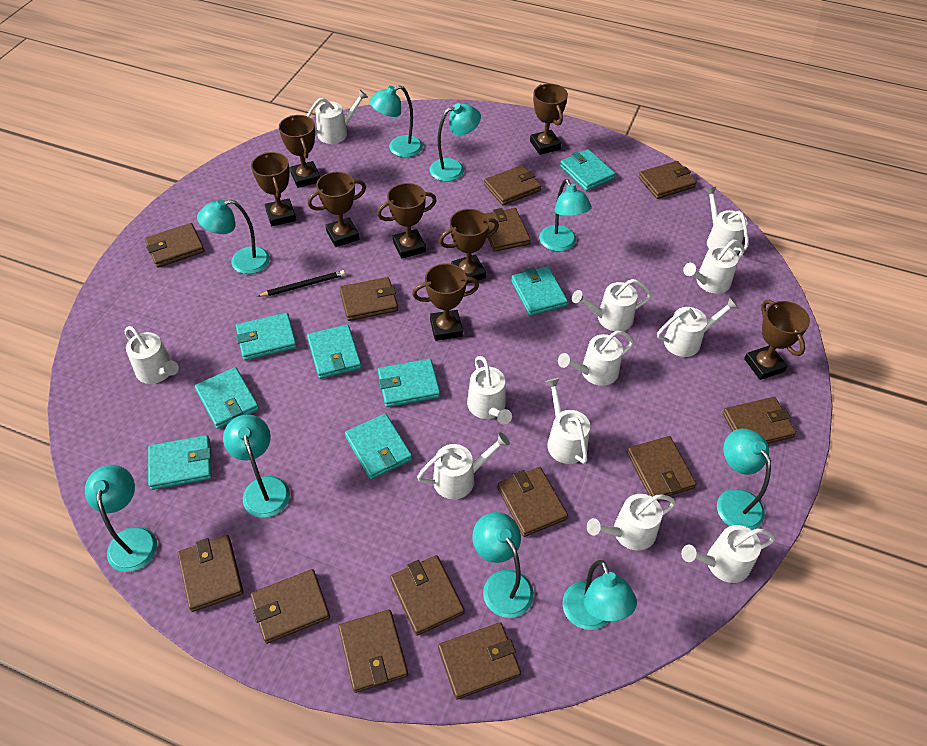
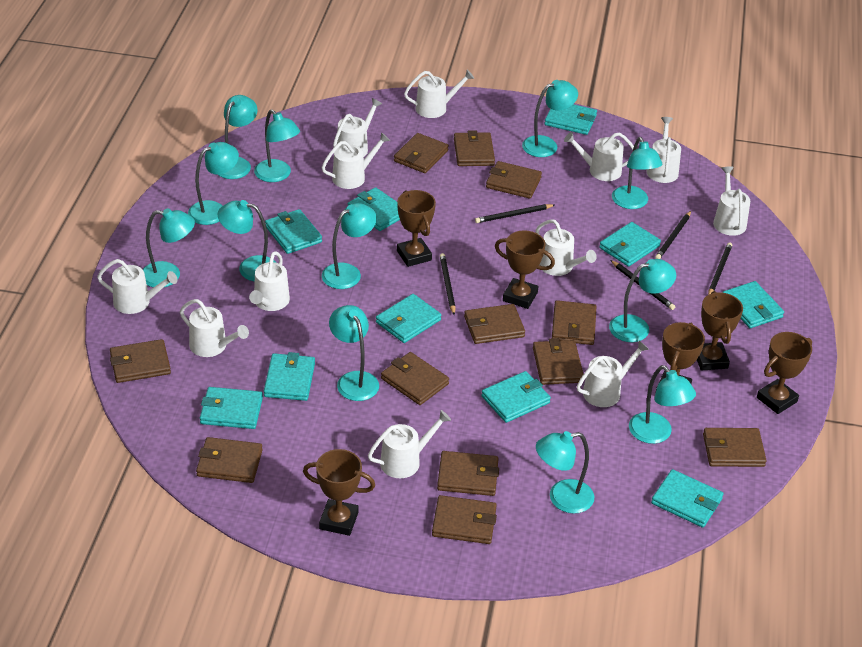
black pencil: 1 -> 5
brown trophy: 8 -> 6
brown wallet: 13 -> 12
turquoise lamp: 9 -> 12
turquoise wallet: 8 -> 10

